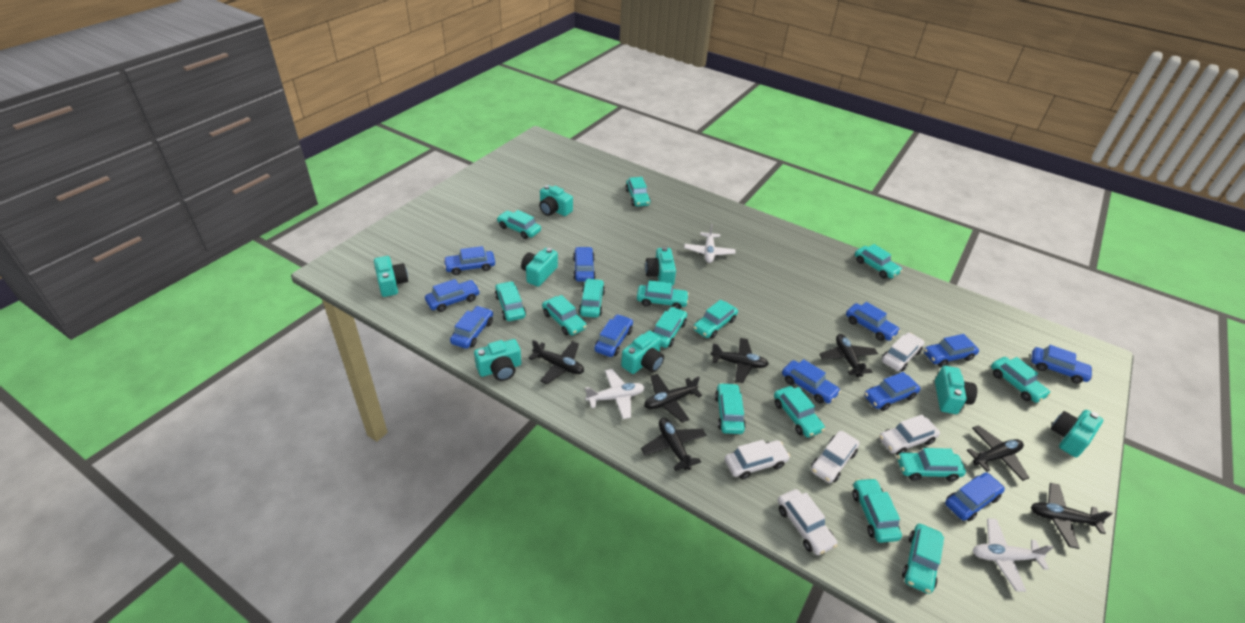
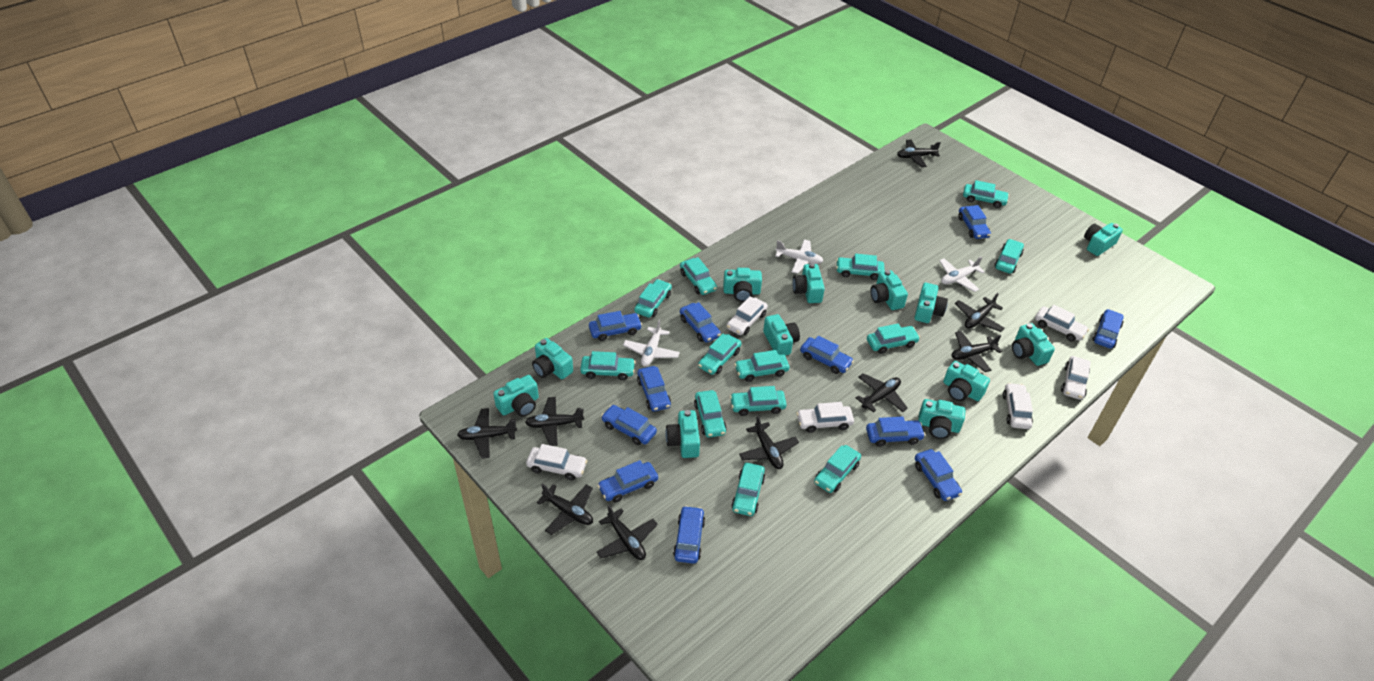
black plane: 7 -> 9
turquoise camera: 8 -> 12
turquoise car: 15 -> 13
white car: 5 -> 6

